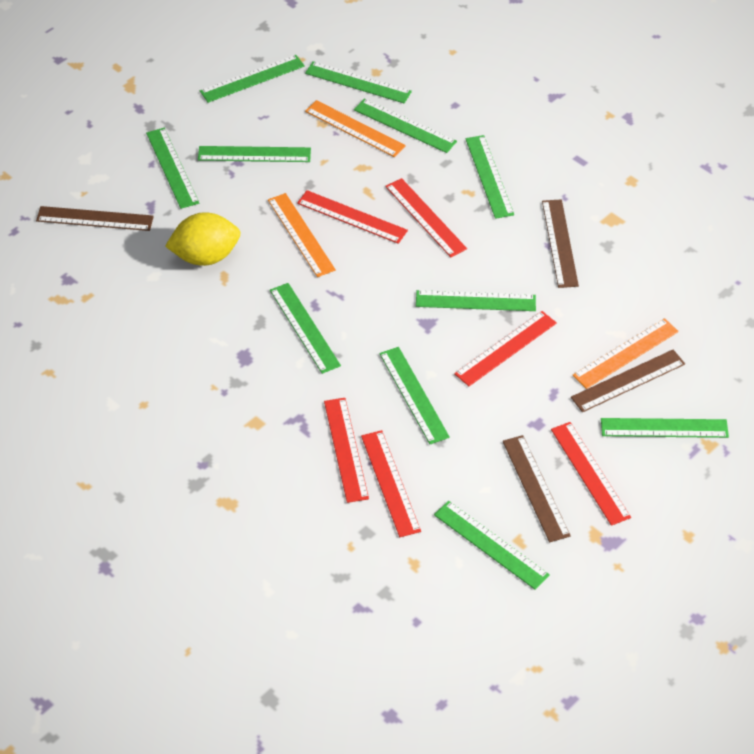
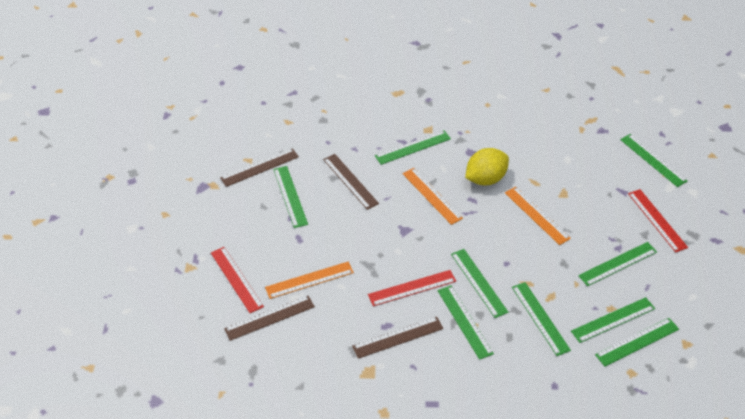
green ruler: 11 -> 9
red ruler: 6 -> 3

